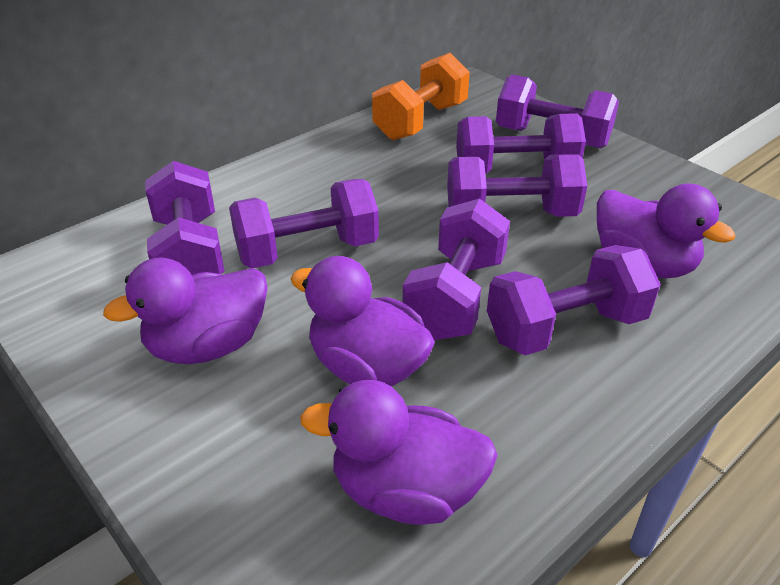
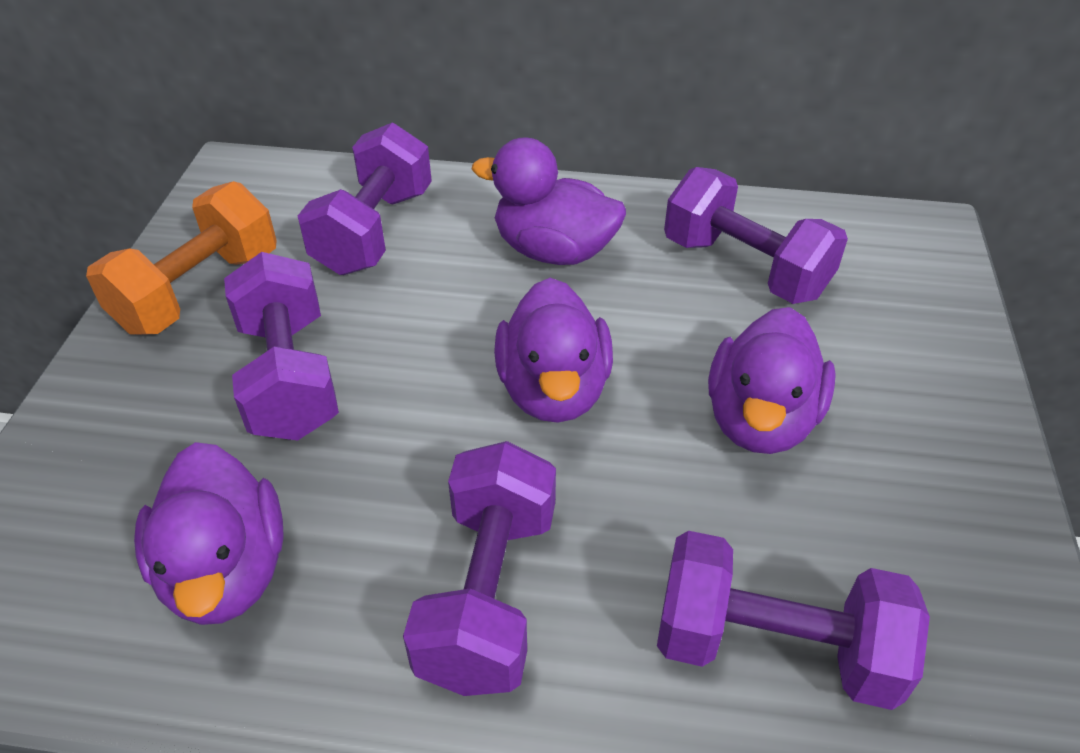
purple dumbbell: 7 -> 5

